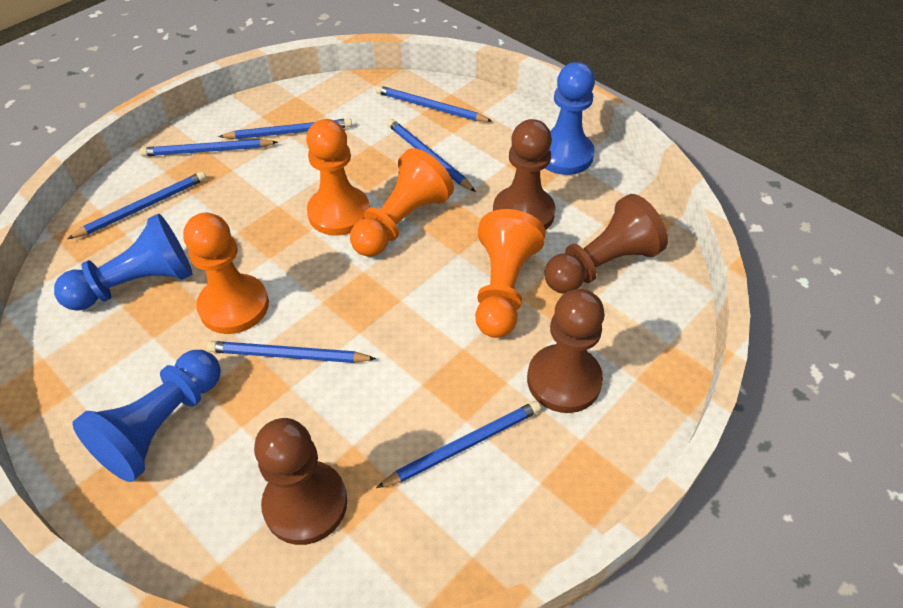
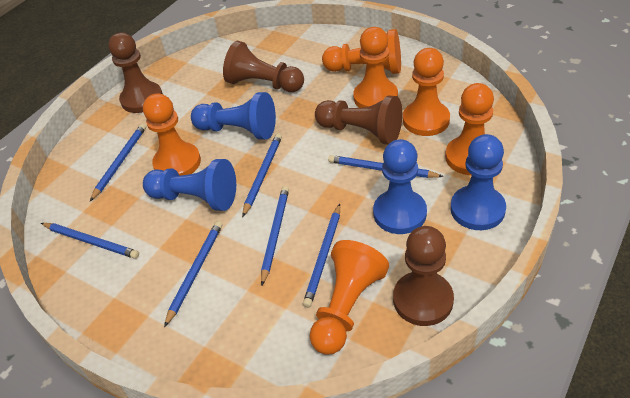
blue pawn: 3 -> 4
orange pawn: 4 -> 6

